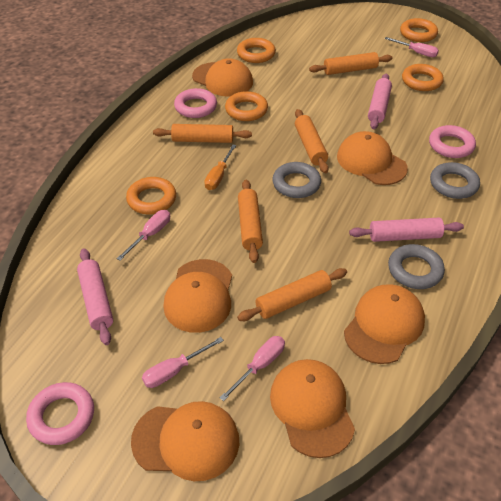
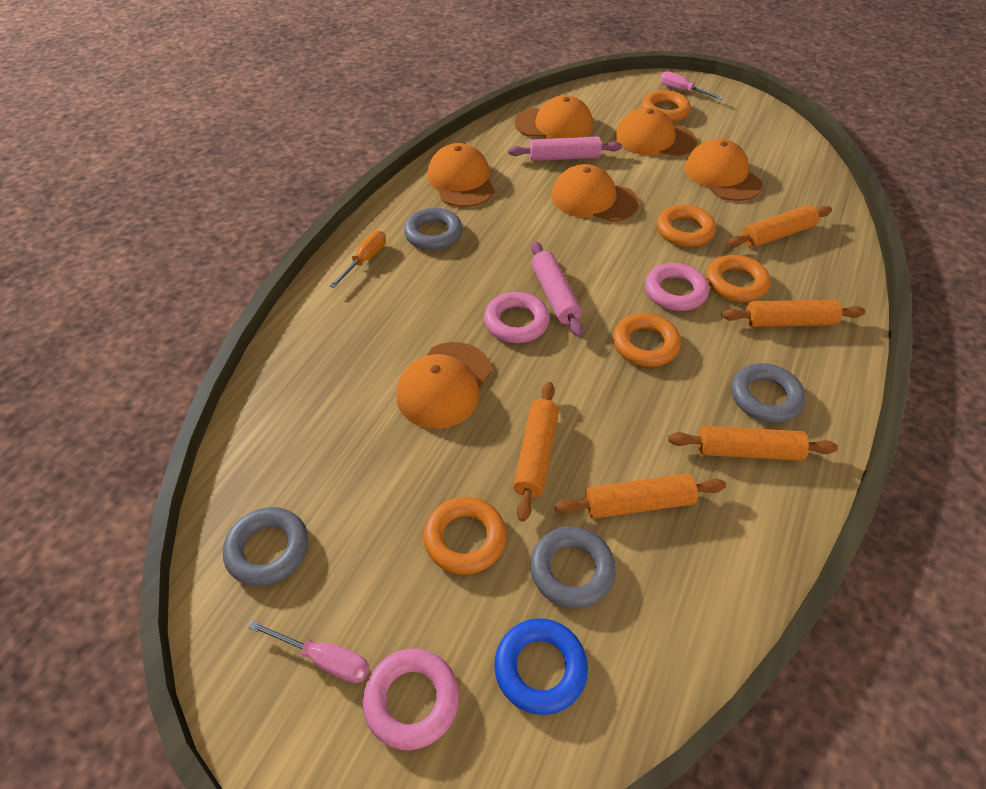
blue ring: 0 -> 1
grey ring: 3 -> 4
pink rolling pin: 3 -> 2
pink screwdriver: 4 -> 2

